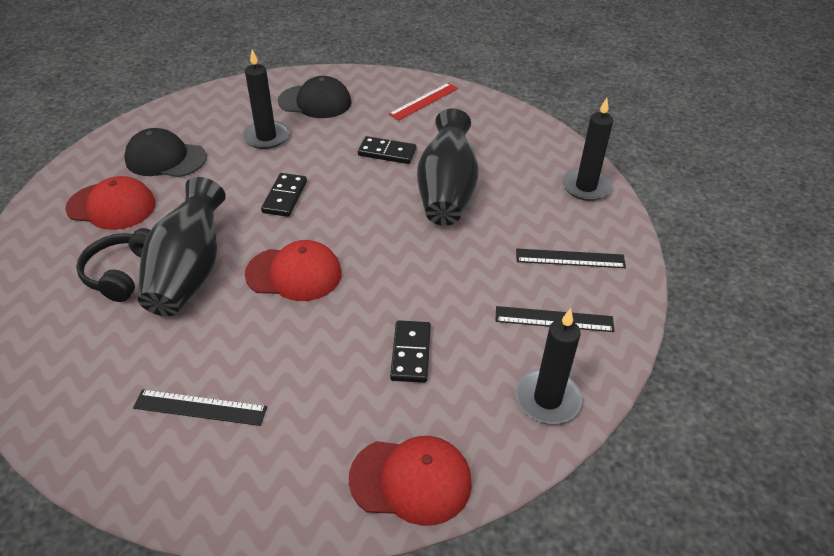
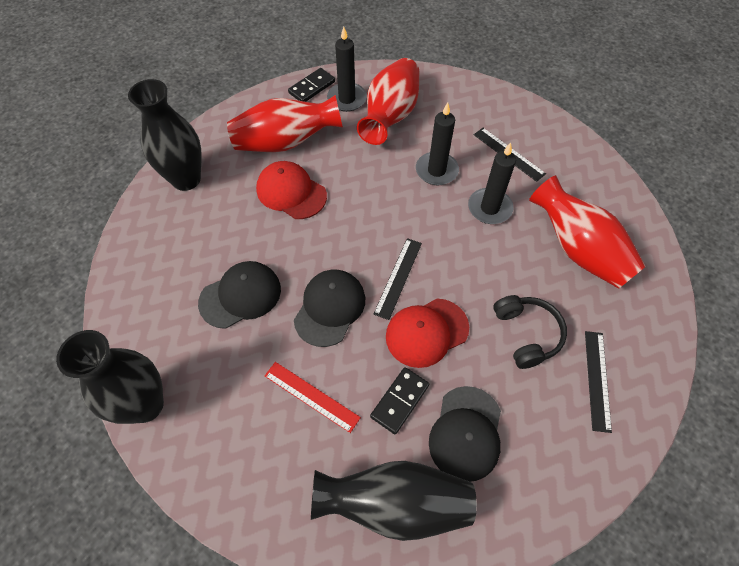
black cap: 2 -> 3
black domino: 3 -> 2
black vase: 2 -> 3
red cap: 3 -> 2
red vase: 0 -> 3

